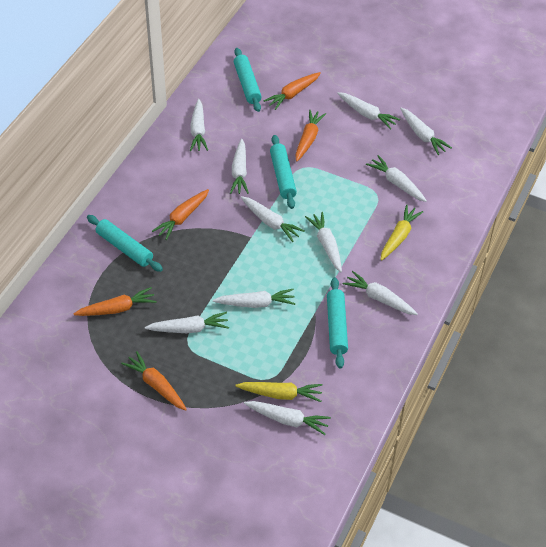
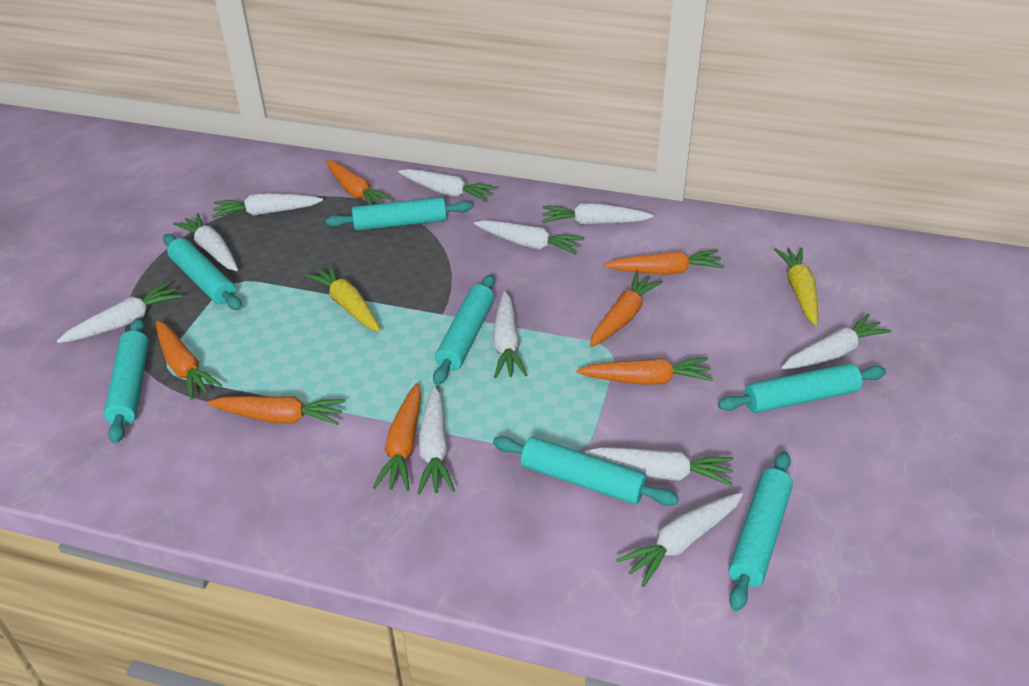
orange carrot: 5 -> 7
turquoise rolling pin: 4 -> 7

